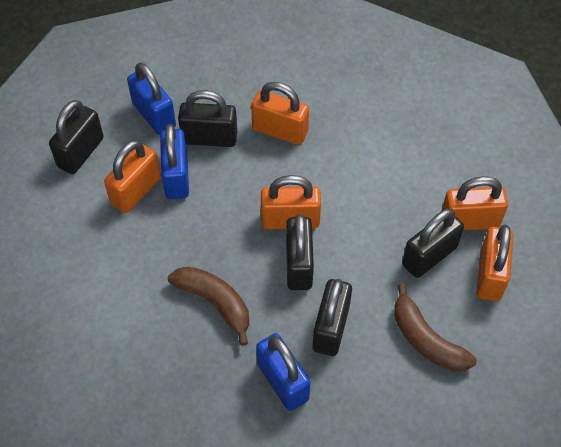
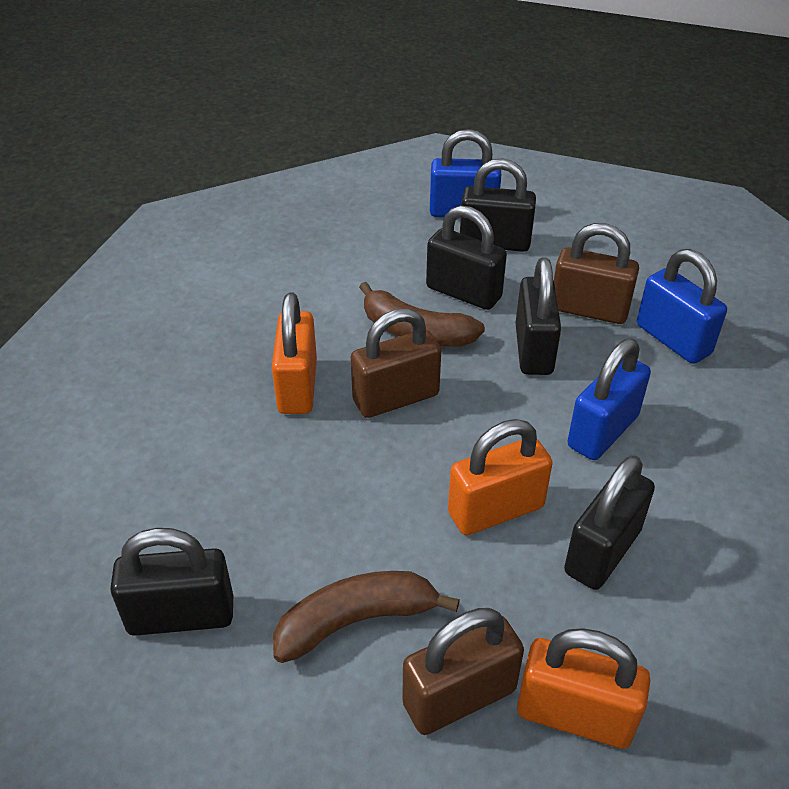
brown padlock: 0 -> 3
orange padlock: 5 -> 3

